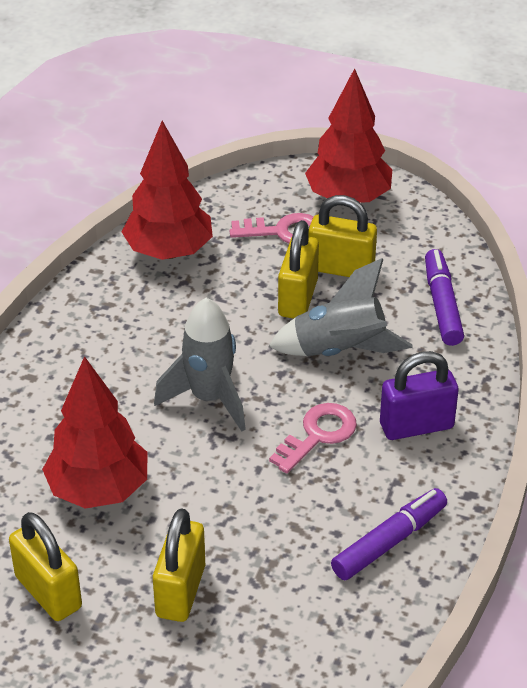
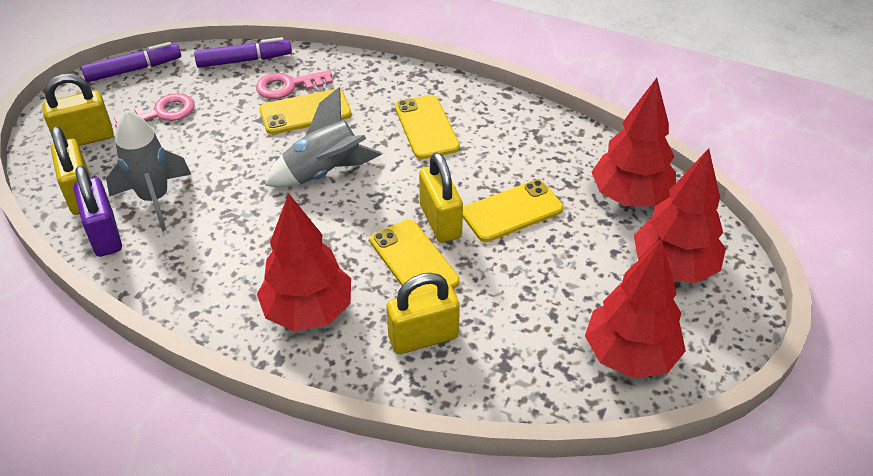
red tree: 3 -> 4
yellow phone: 0 -> 4

